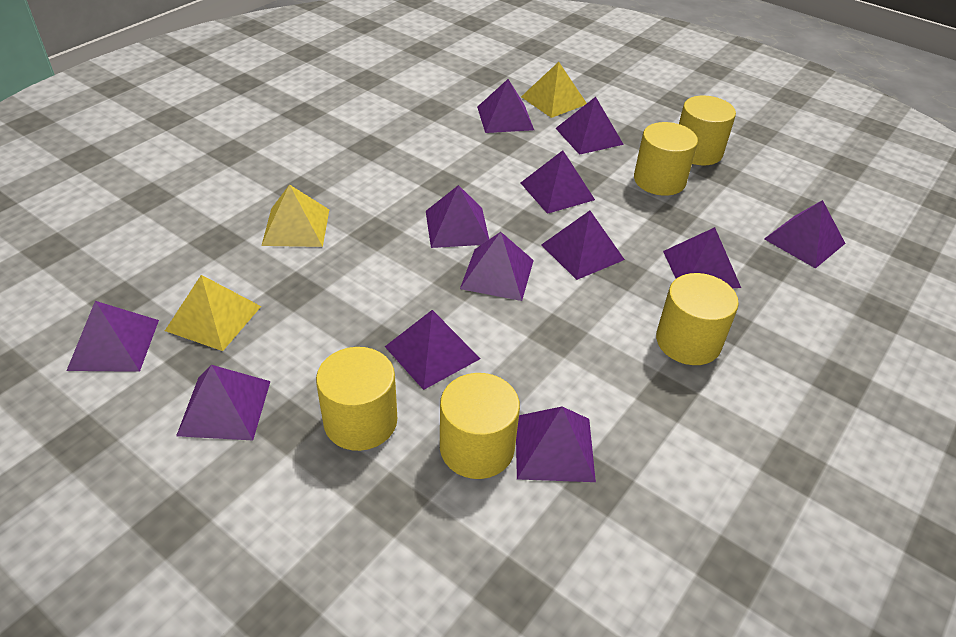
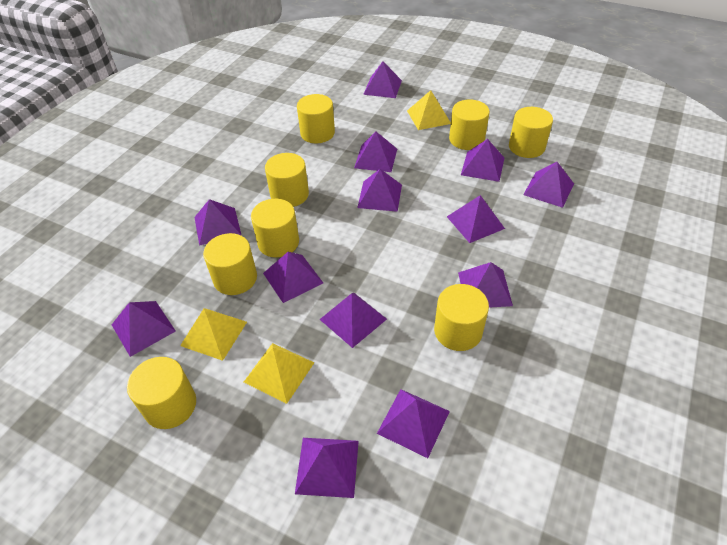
purple pyramid: 12 -> 13
yellow cylinder: 5 -> 8

